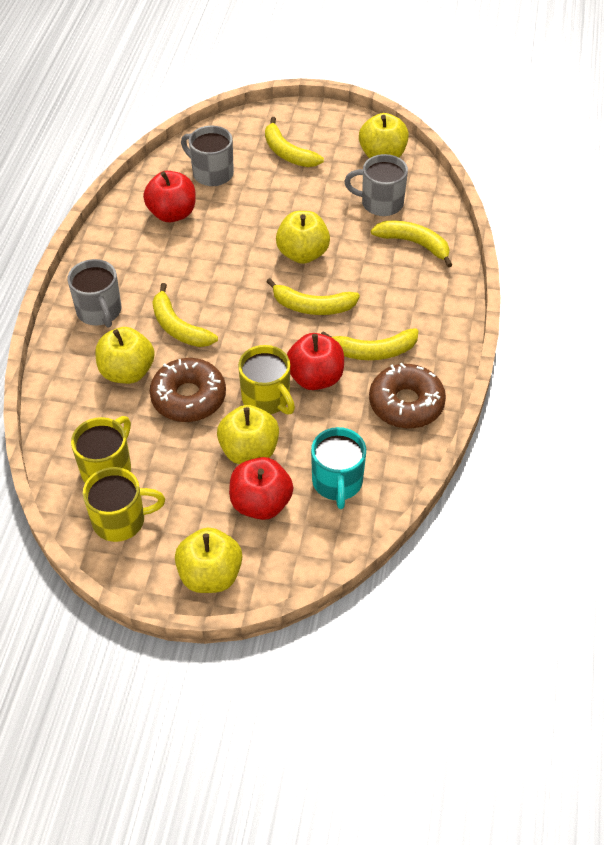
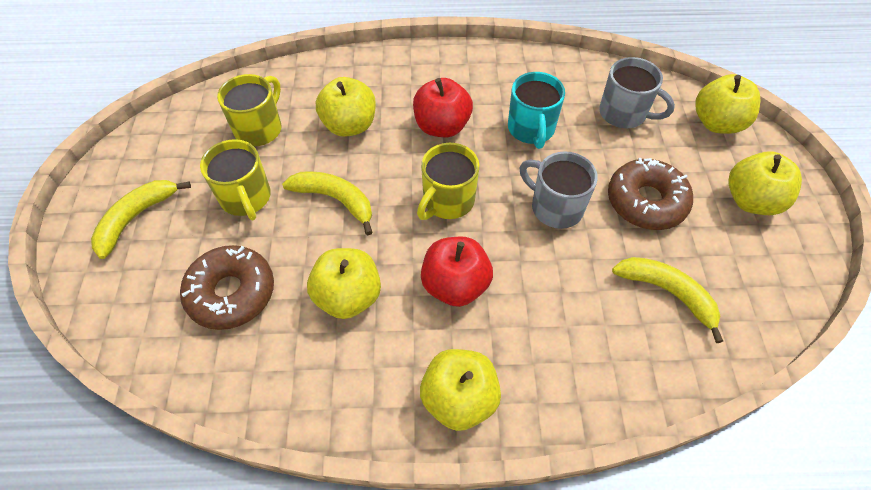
grey mug: 3 -> 2
red apple: 3 -> 2
yellow banana: 5 -> 3

